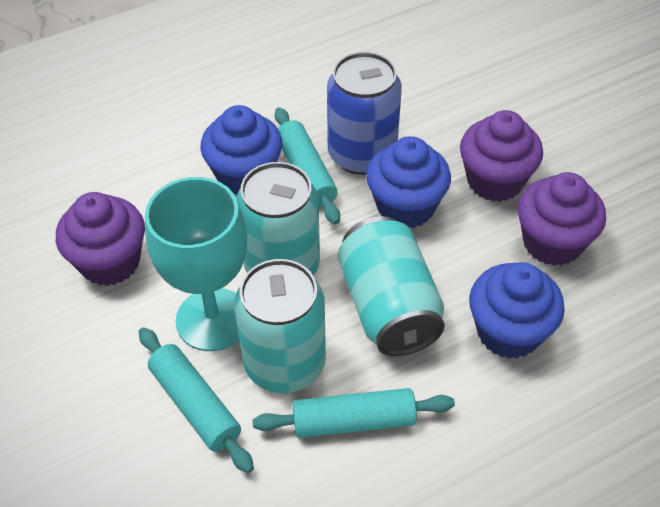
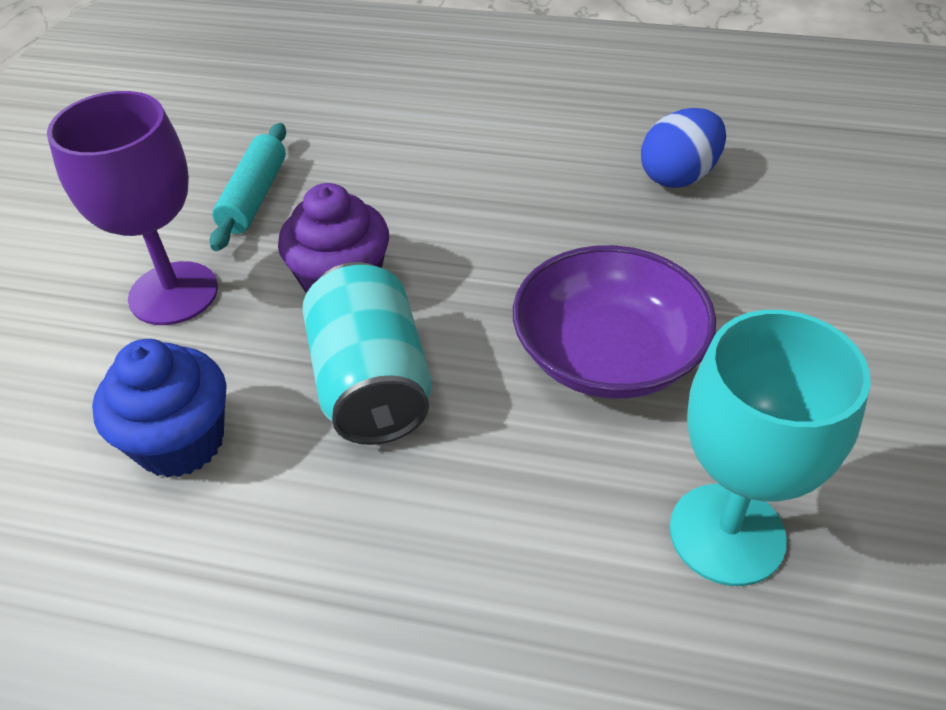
blue can: 1 -> 0
blue cupcake: 3 -> 1
blue egg: 0 -> 1
purple bowl: 0 -> 1
purple cupcake: 3 -> 1
purple goblet: 0 -> 1
turquoise can: 3 -> 1
turquoise rolling pin: 3 -> 1

